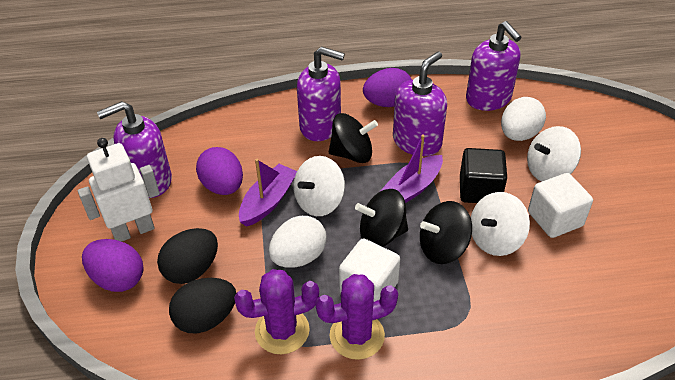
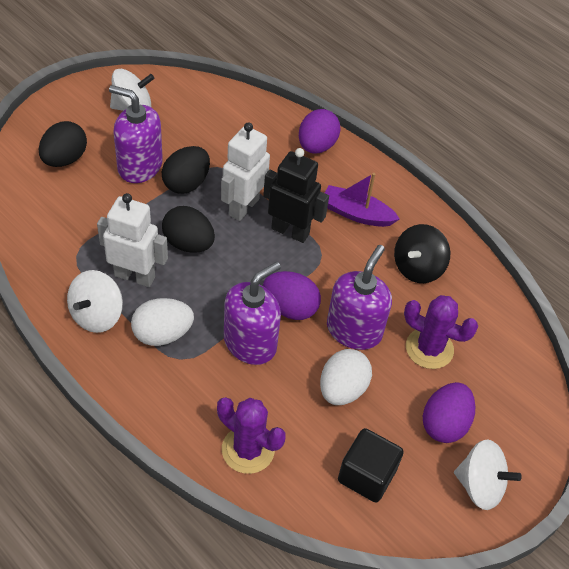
black egg: 2 -> 3
black robot: 0 -> 1
black spinning top: 3 -> 1
purple boat: 2 -> 1
purple soap dispenser: 4 -> 3
white cube: 2 -> 0
white robot: 1 -> 2

